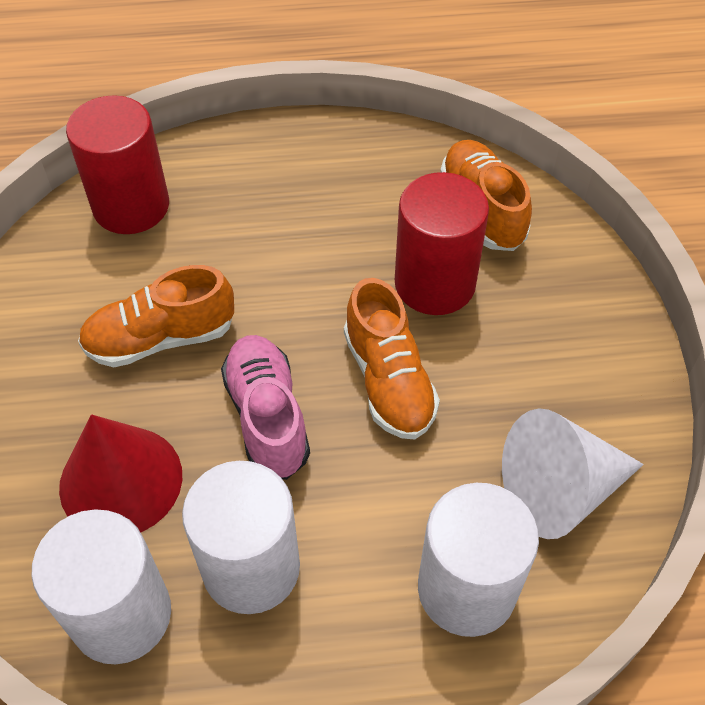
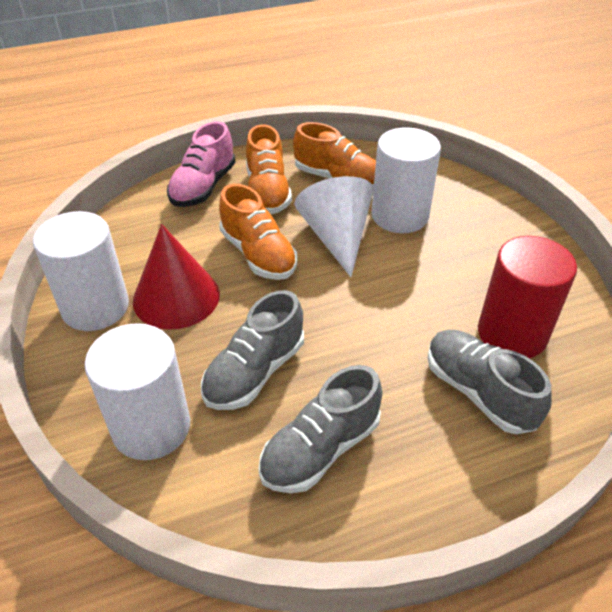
grey shoe: 0 -> 3
red cylinder: 2 -> 1

